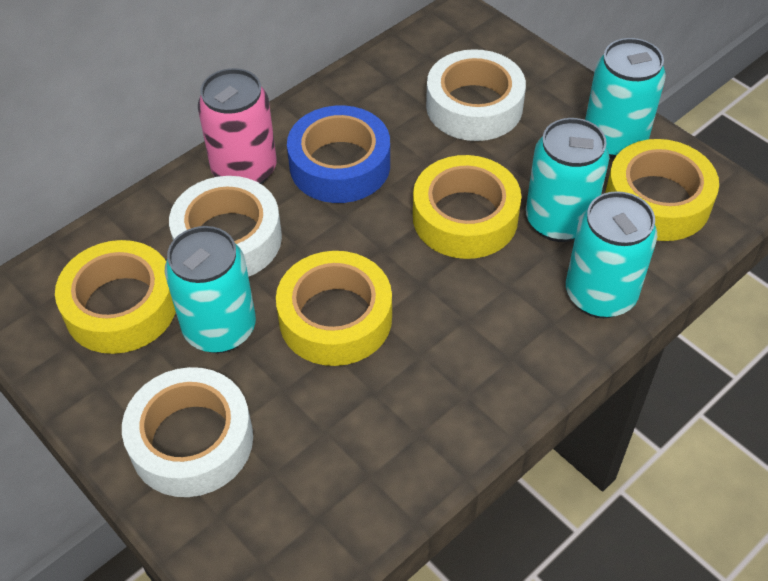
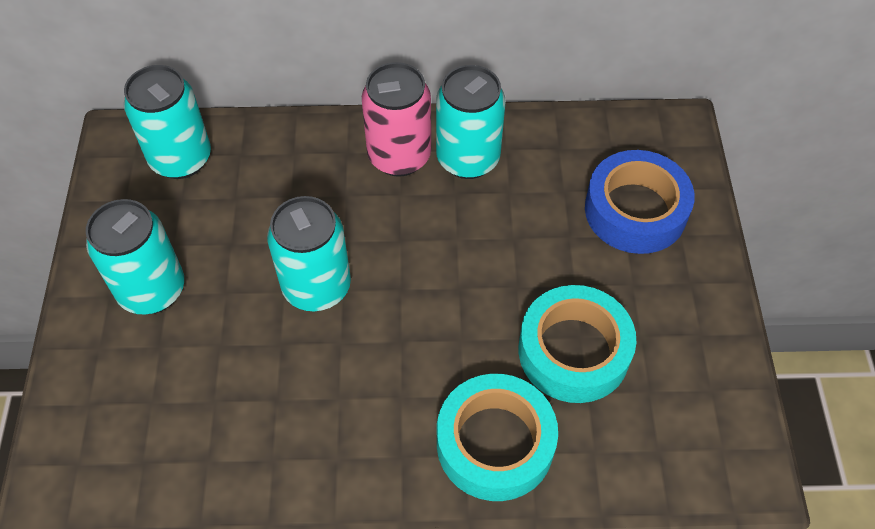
turquoise tape: 0 -> 2
white tape: 3 -> 0
yellow tape: 4 -> 0

